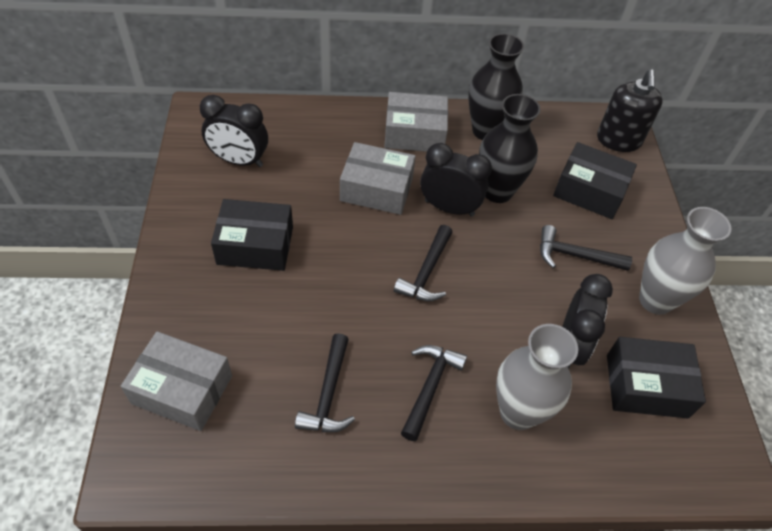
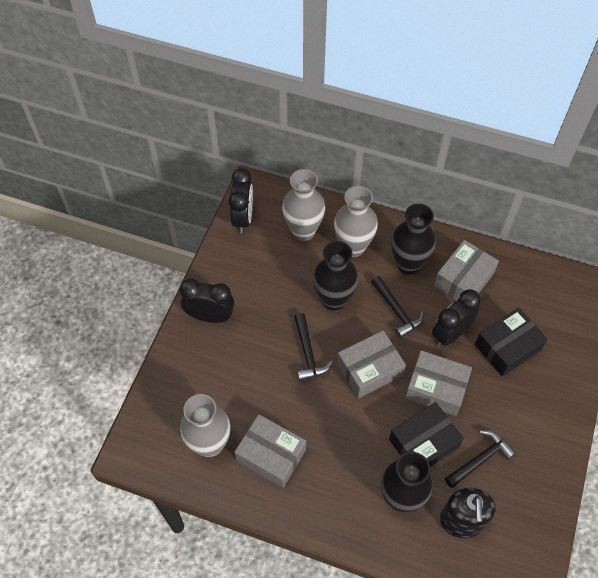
black box: 3 -> 2
black hammer: 4 -> 3
black vase: 2 -> 3
grey box: 3 -> 4
grey vase: 2 -> 3

